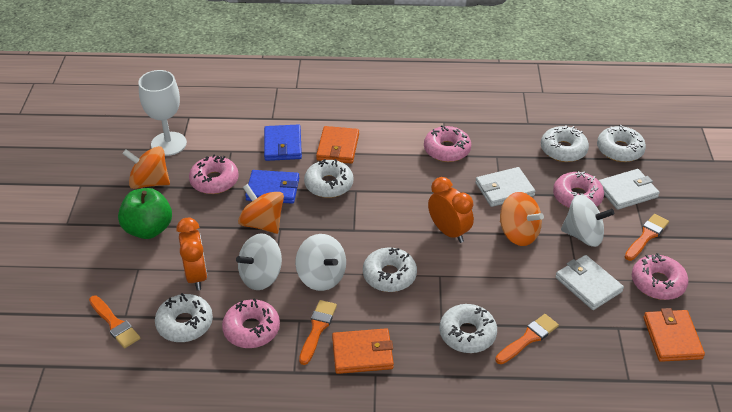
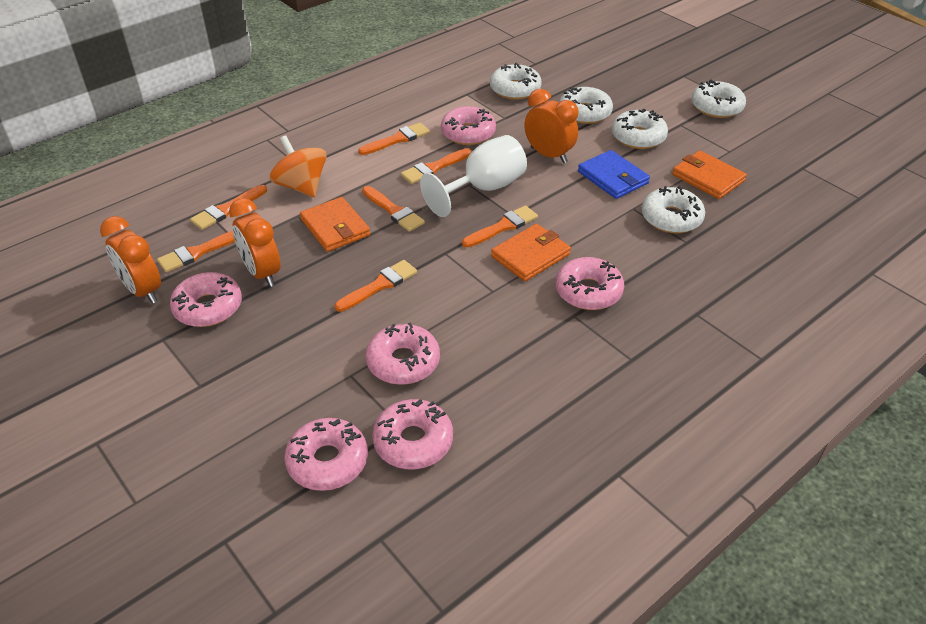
blue wallet: 2 -> 1
green apple: 1 -> 0
orange brush: 4 -> 7
orange clock: 2 -> 3
orange spinning top: 3 -> 1
pink donut: 5 -> 6
white donut: 6 -> 5
white spinning top: 3 -> 0
white wallet: 3 -> 0

